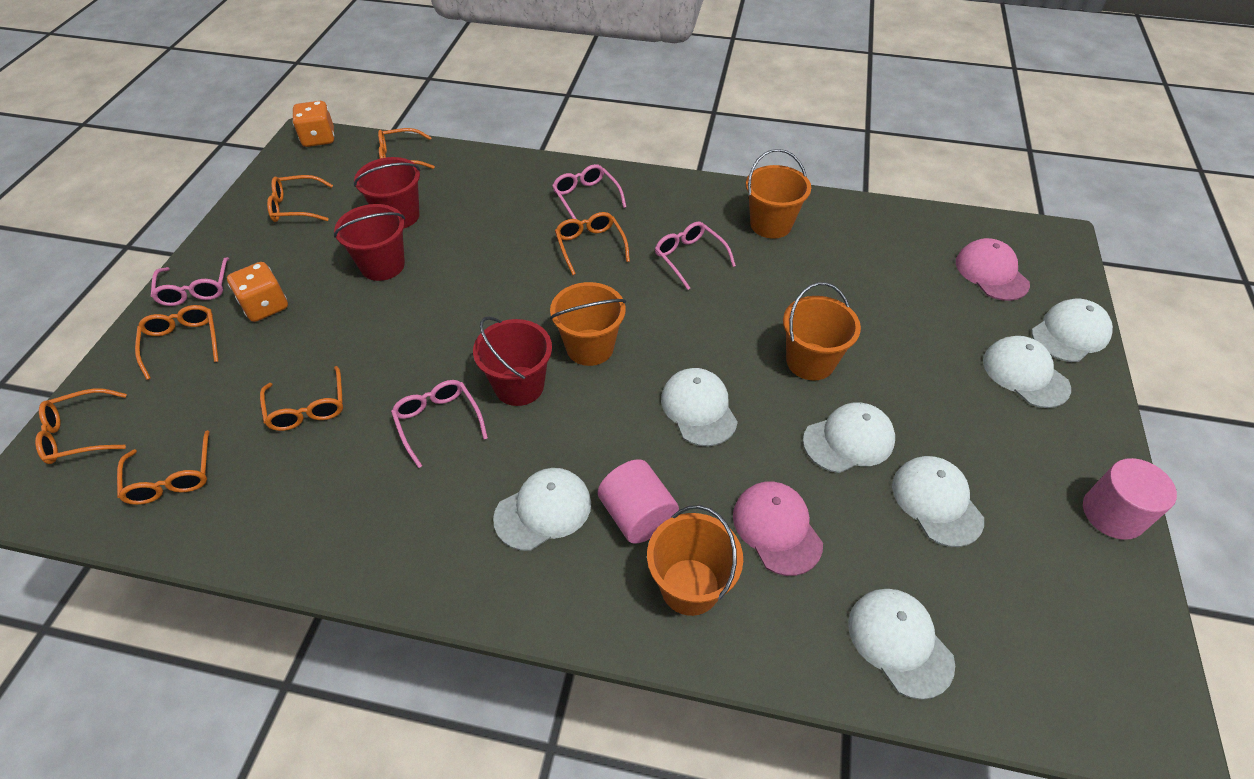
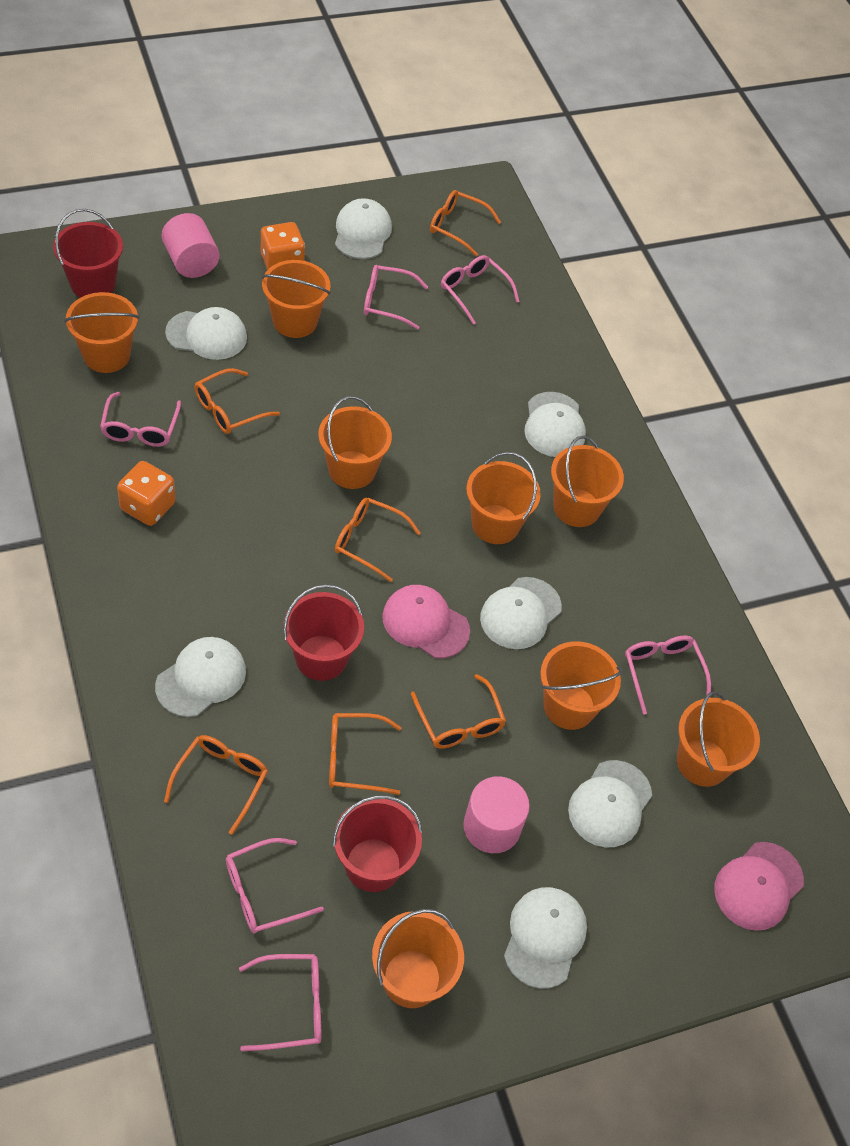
orange bucket: 4 -> 8
orange glasses: 7 -> 6
pink glasses: 4 -> 6

